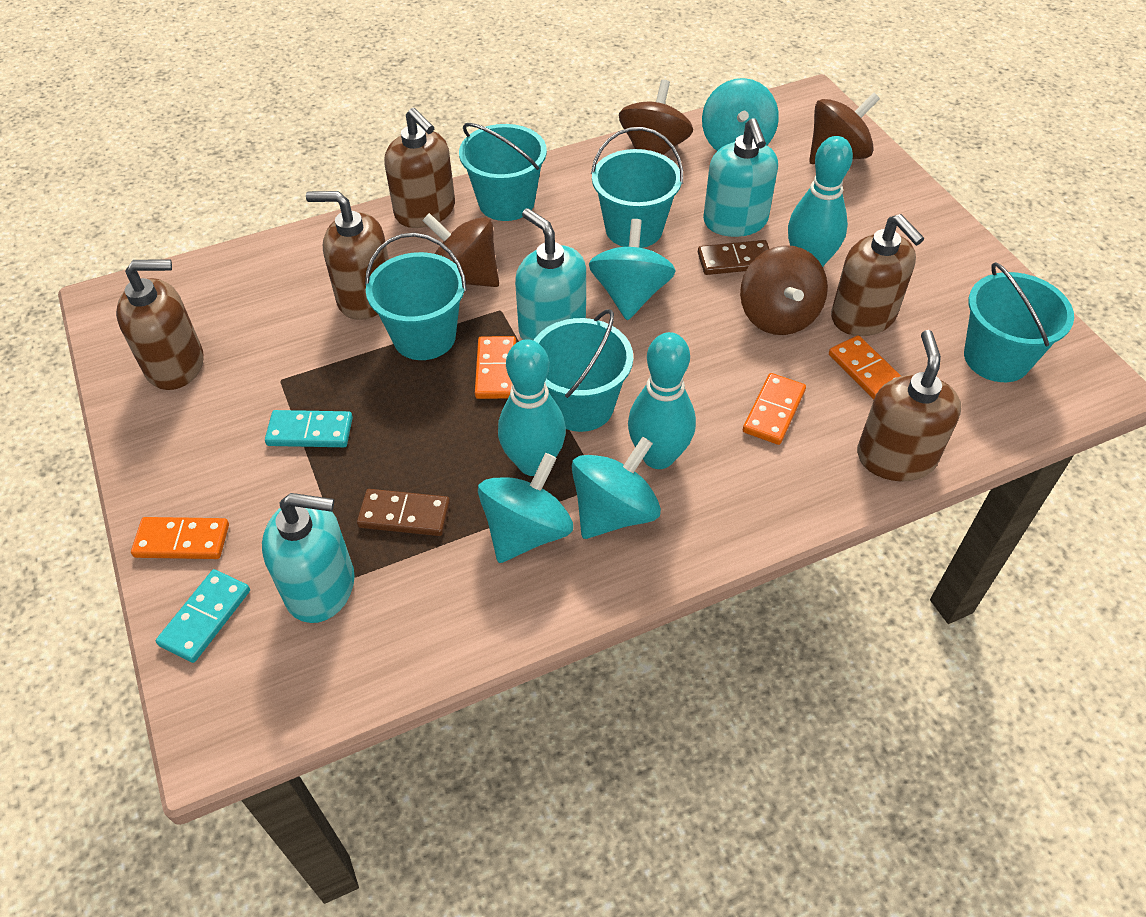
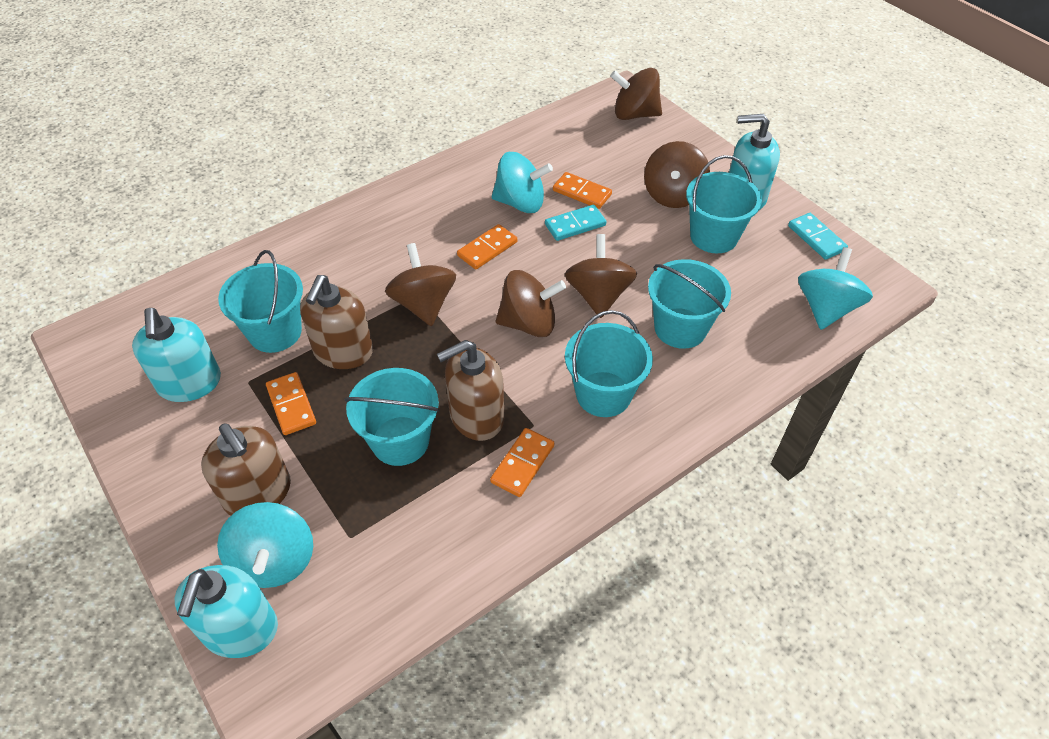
brown domino: 2 -> 0
brown soap dispenser: 5 -> 3
brown spinning top: 4 -> 5
turquoise bowling pin: 3 -> 0
turquoise spinning top: 4 -> 3

